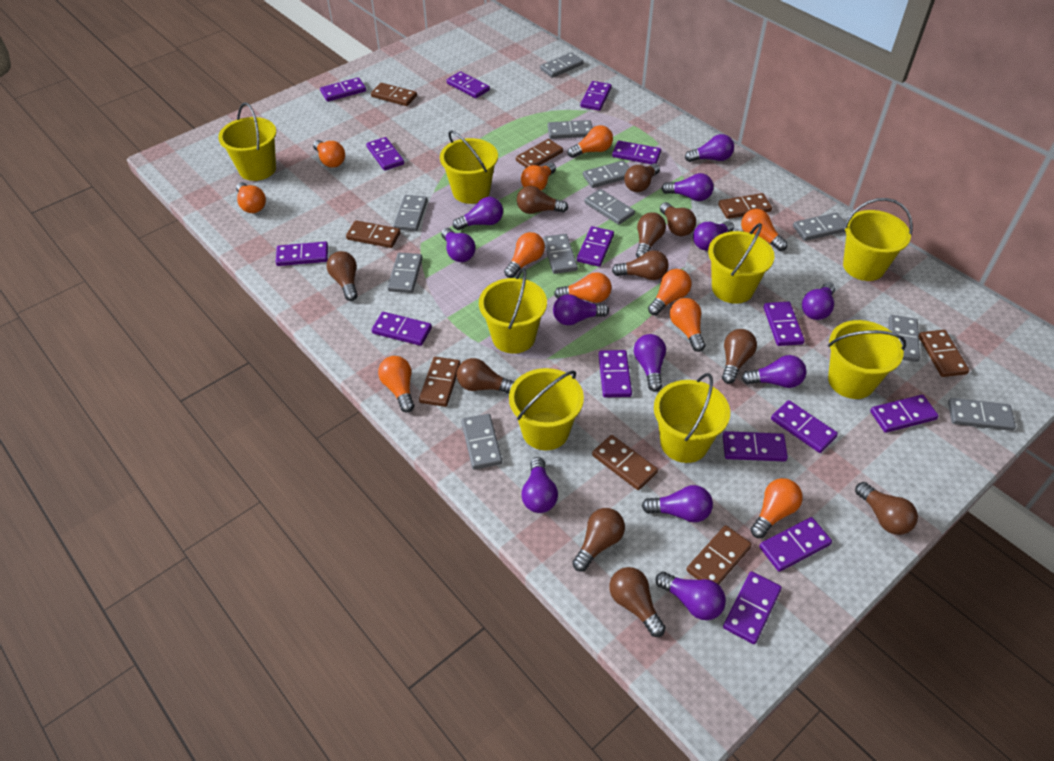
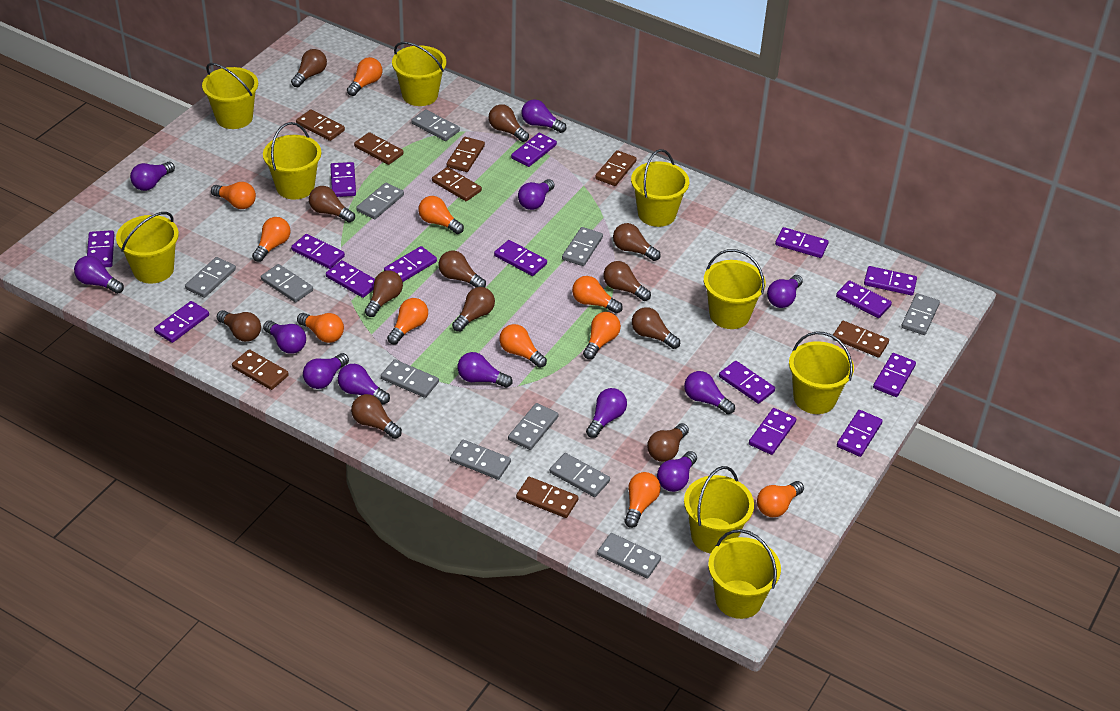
brown light bulb: 11 -> 12
yellow bucket: 8 -> 9

